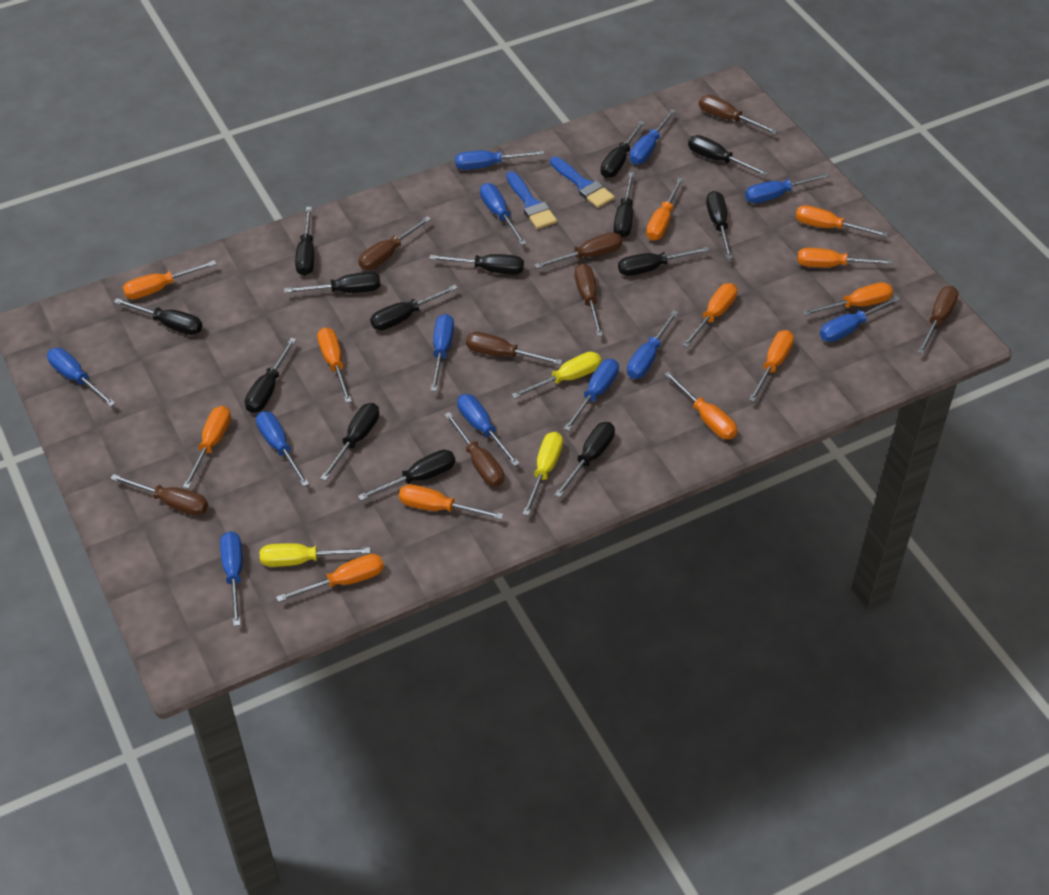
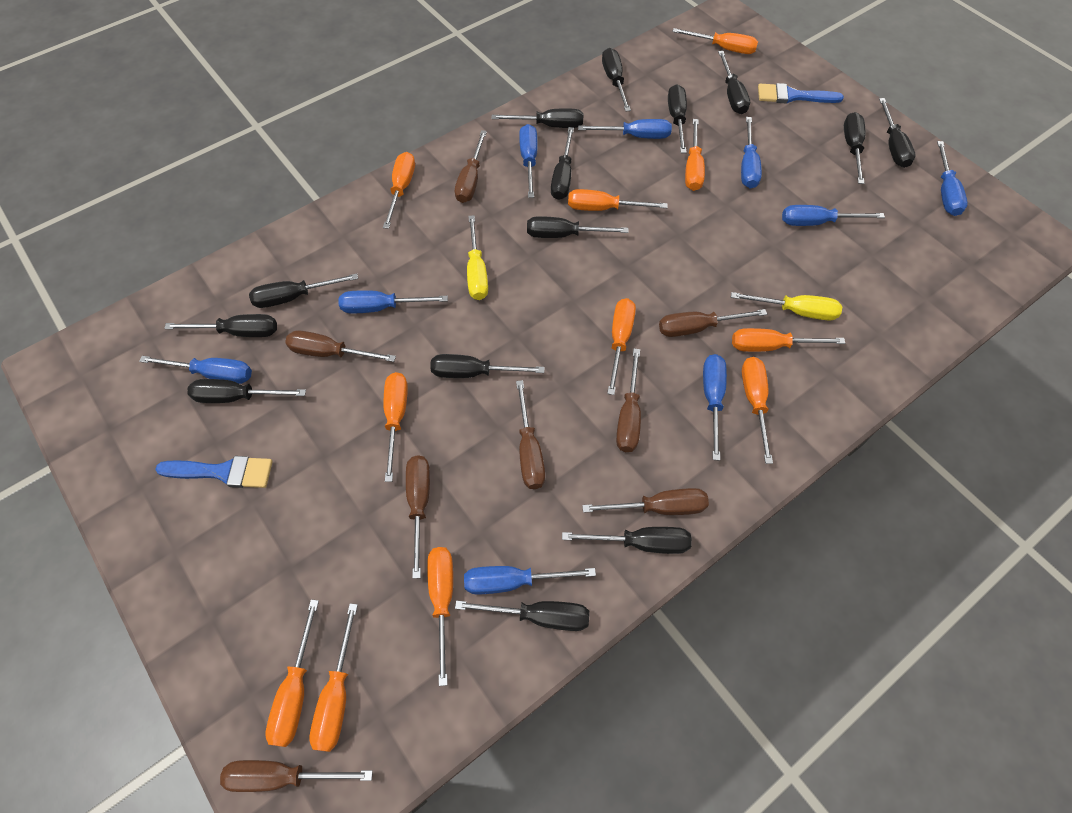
blue screwdriver: 12 -> 9
orange screwdriver: 12 -> 11
yellow screwdriver: 3 -> 2

